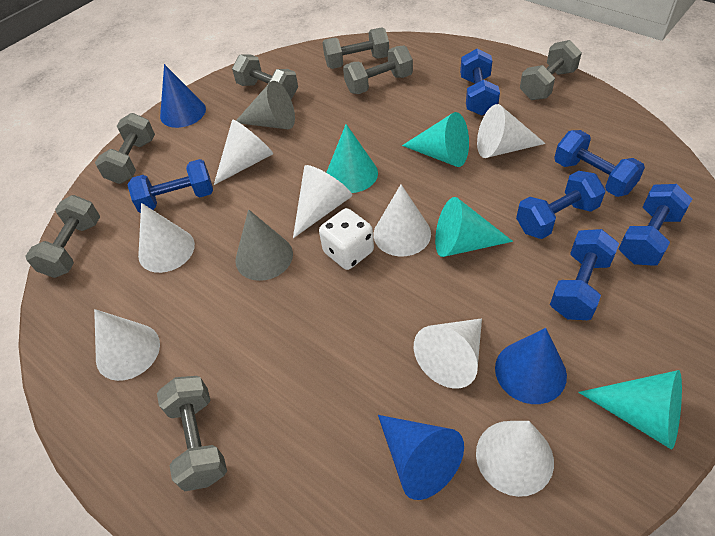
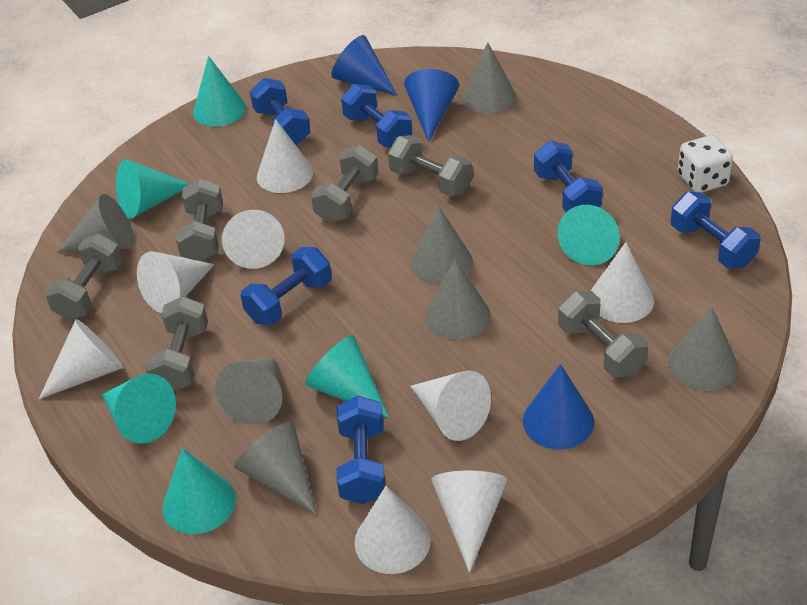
grey cone: 2 -> 7
grey dumbbell: 7 -> 6
turquoise cone: 4 -> 6

